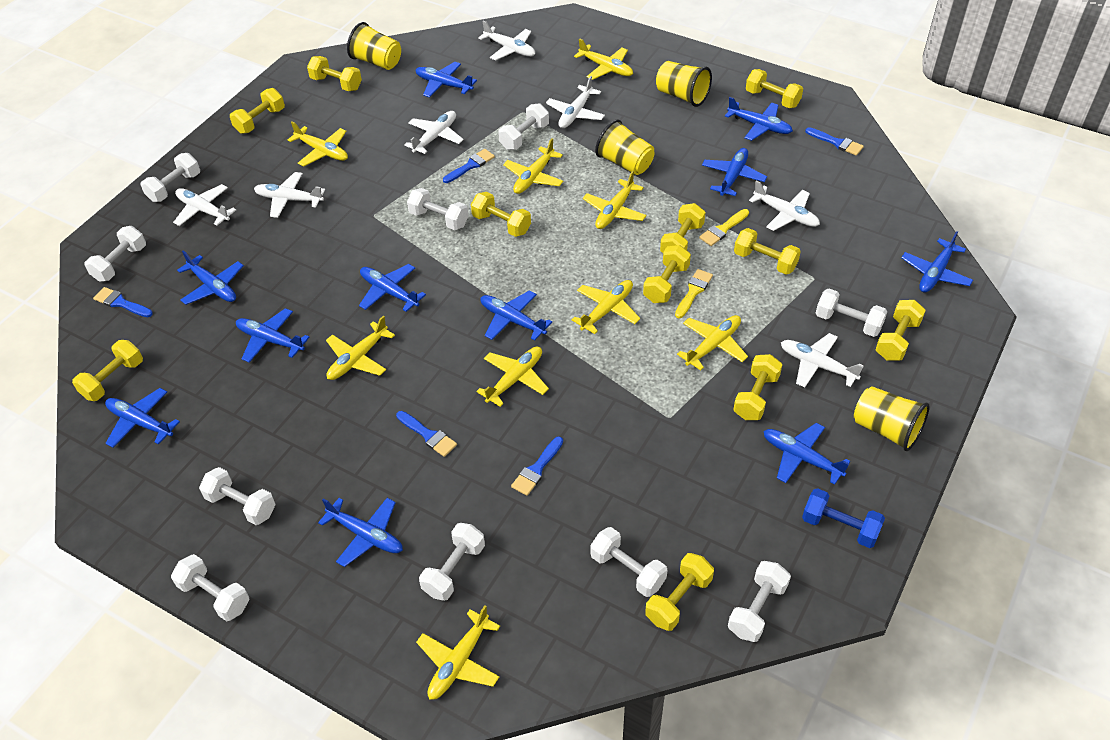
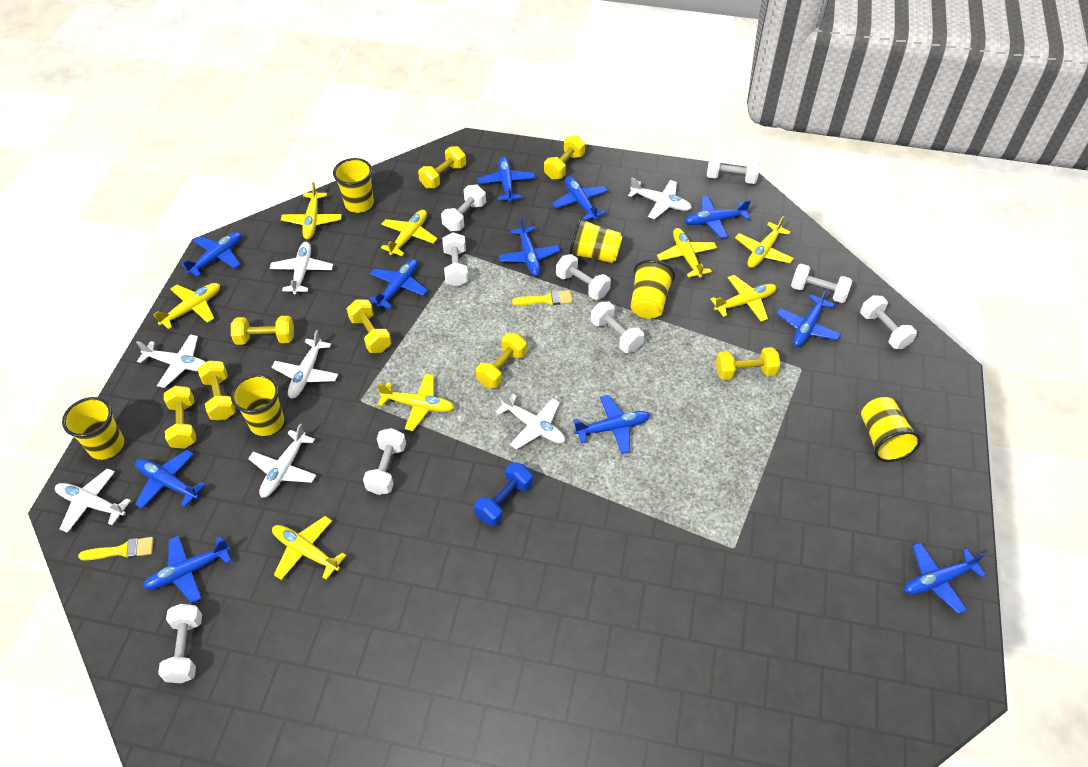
blue brush: 5 -> 0
white dumbbell: 10 -> 9
yellow cup: 4 -> 6
yellow dumbbell: 11 -> 8
yellow plane: 9 -> 8

